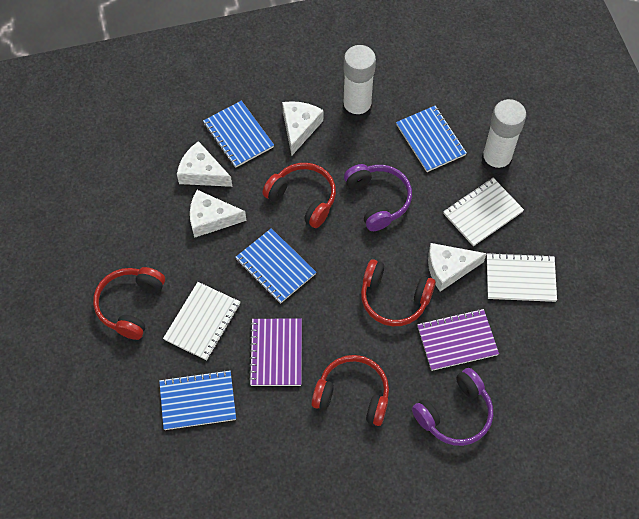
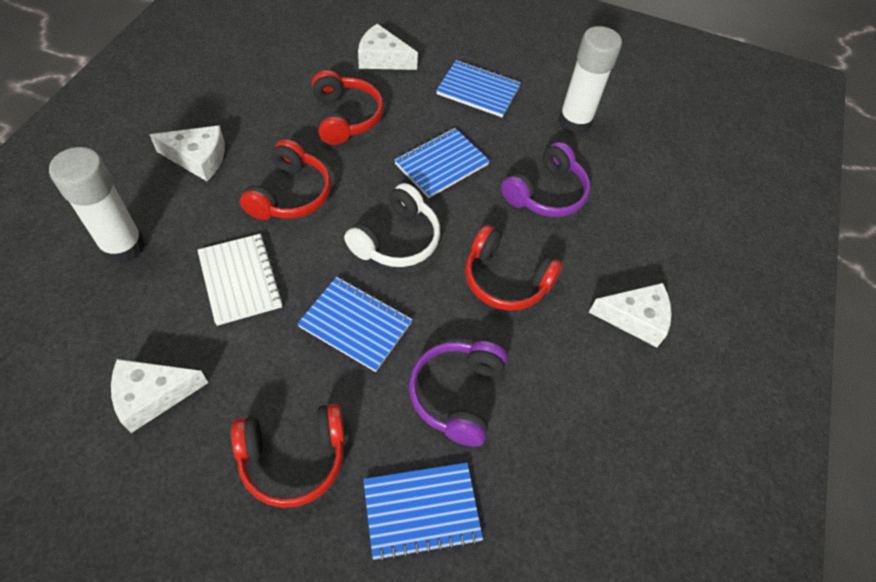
purple notebook: 2 -> 0
white headphones: 0 -> 1
white notebook: 3 -> 1

